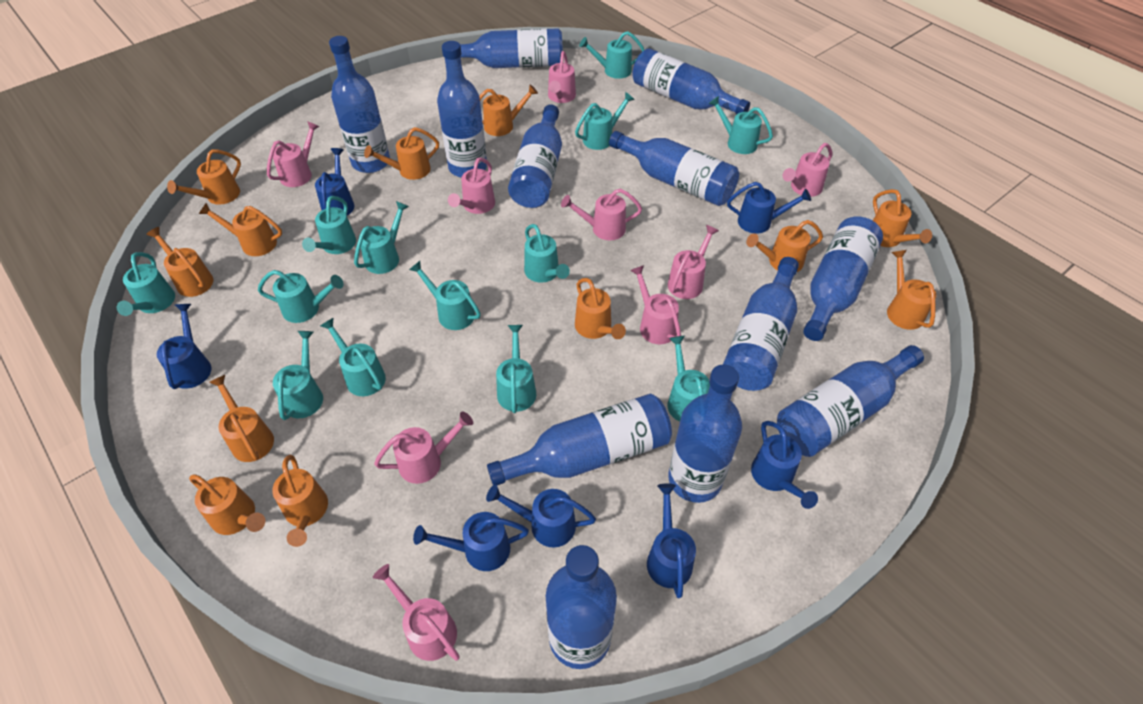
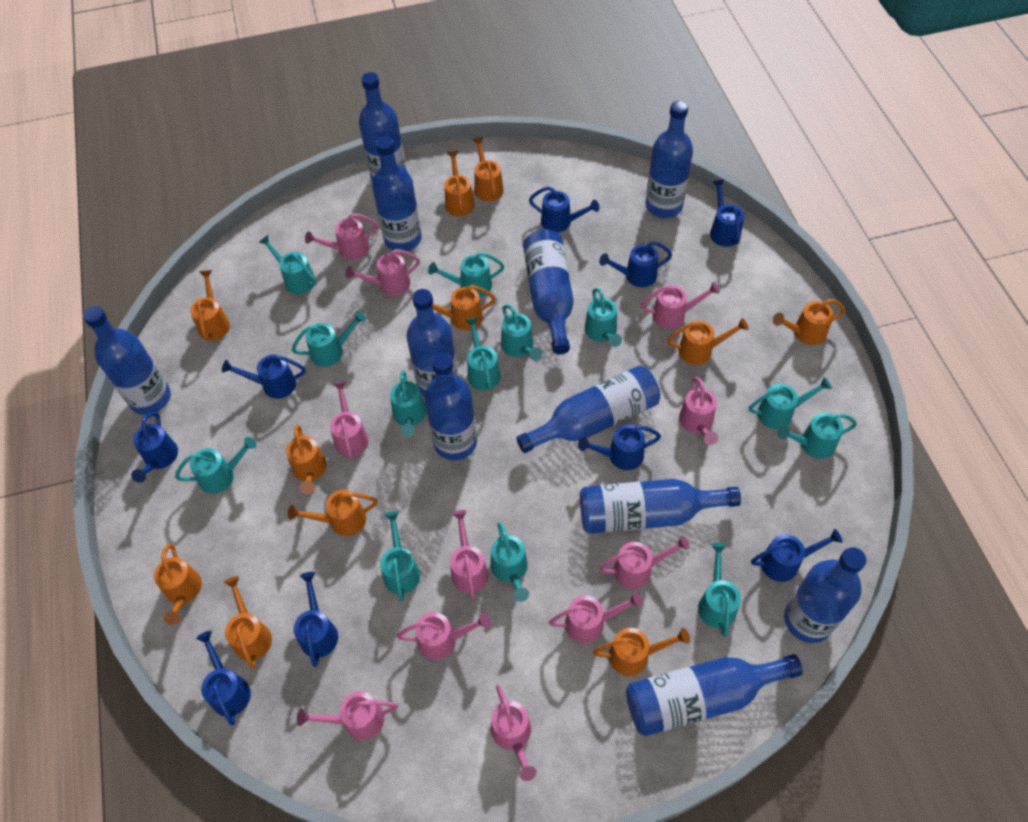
blue bottle: 12 -> 11
blue watering can: 7 -> 9
orange watering can: 12 -> 11
pink watering can: 9 -> 11

